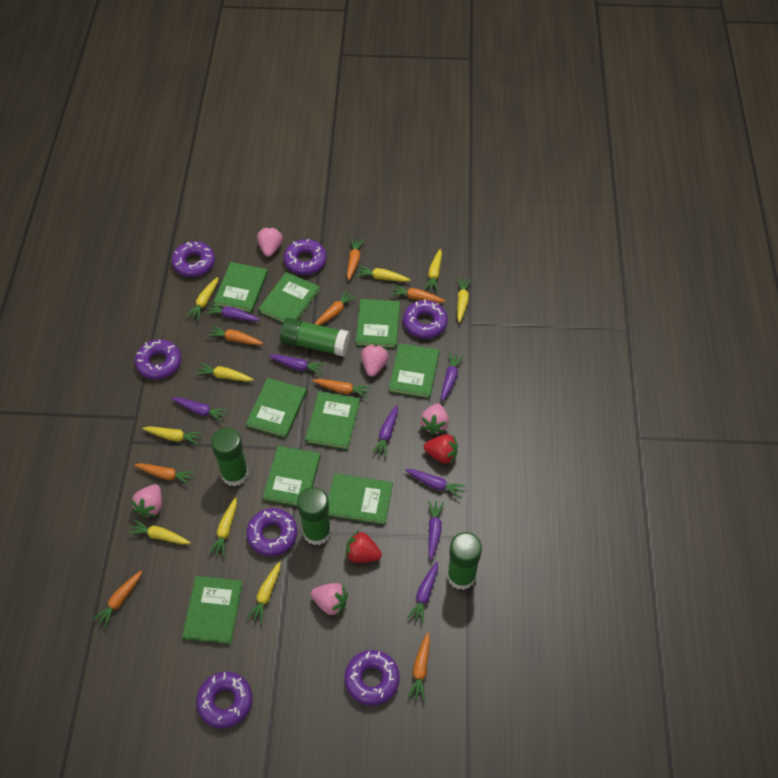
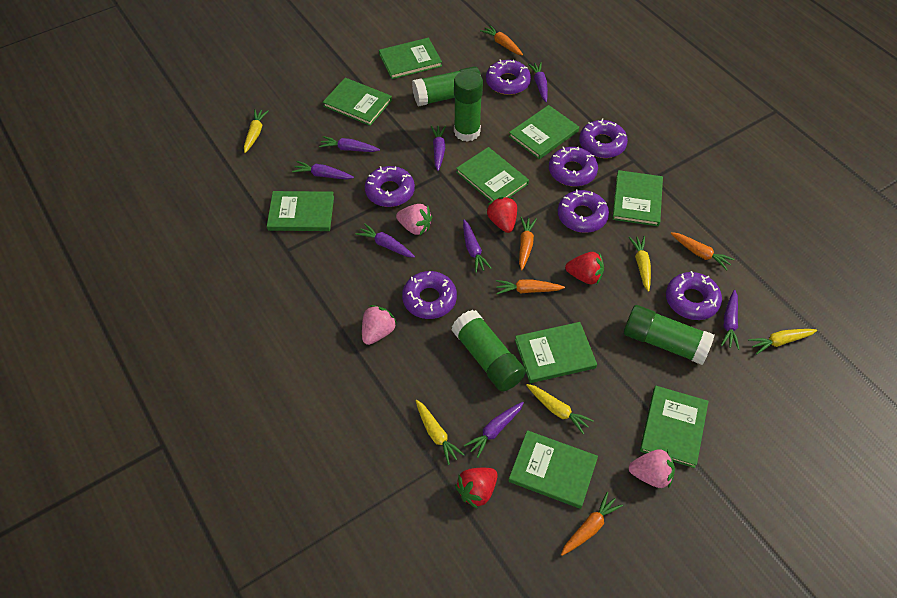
orange carrot: 8 -> 5
pink strawberry: 5 -> 3
red strawberry: 2 -> 3
yellow carrot: 9 -> 5

